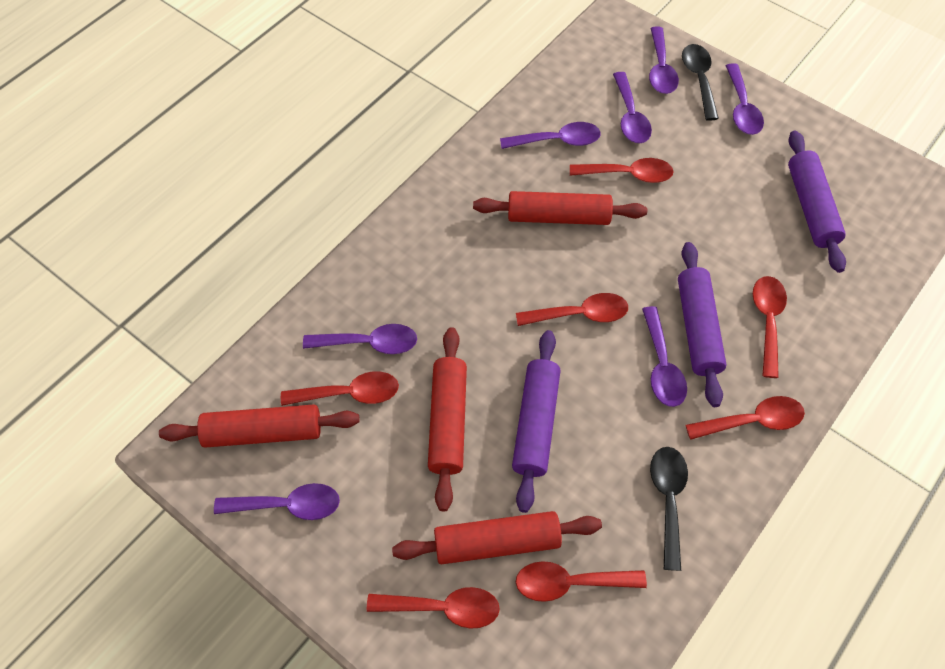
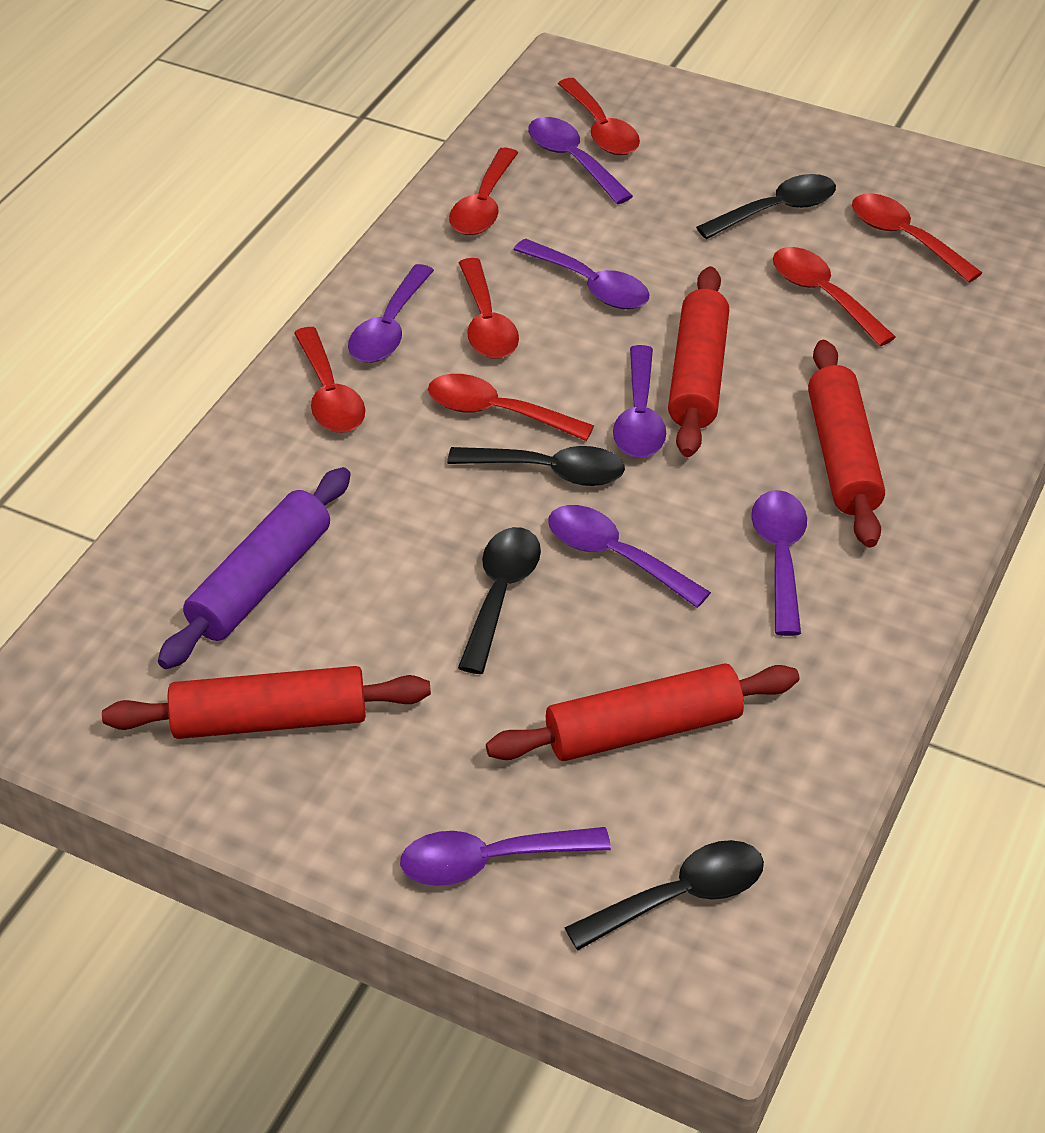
black spoon: 2 -> 4
purple rolling pin: 3 -> 1

